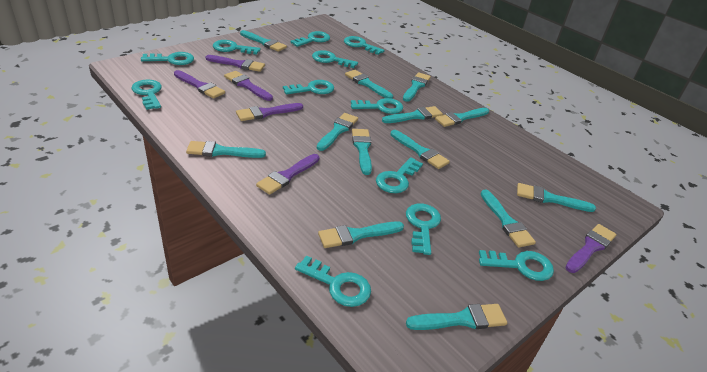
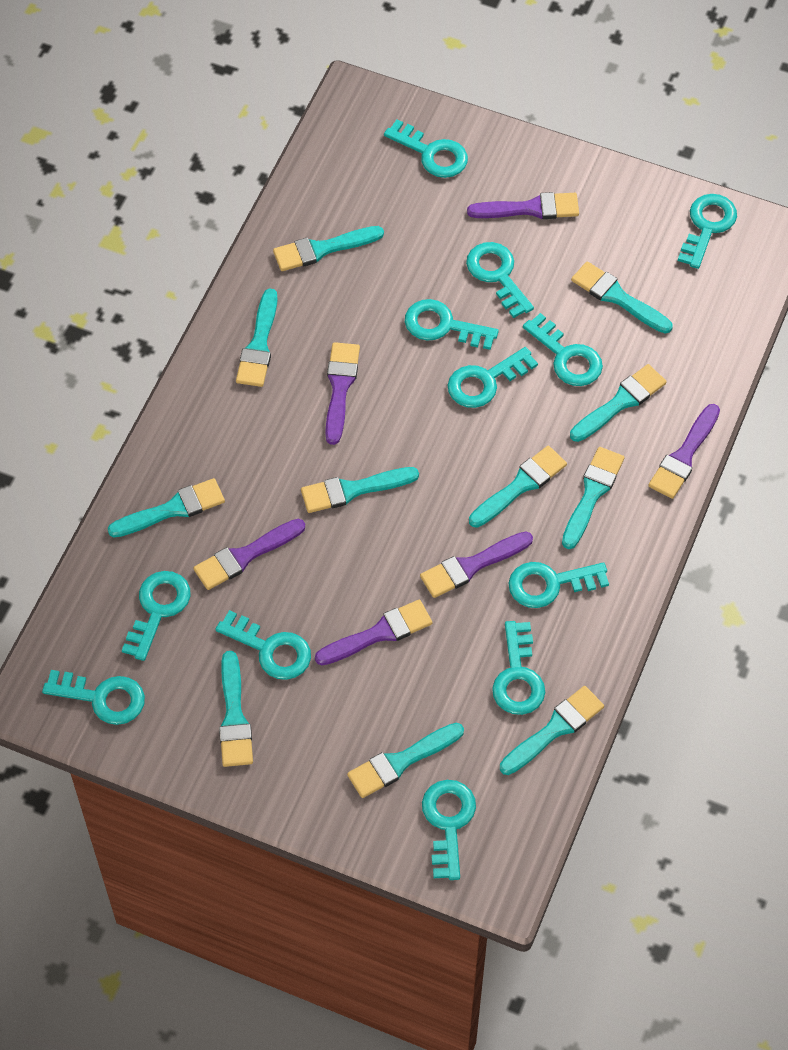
turquoise brush: 13 -> 11

